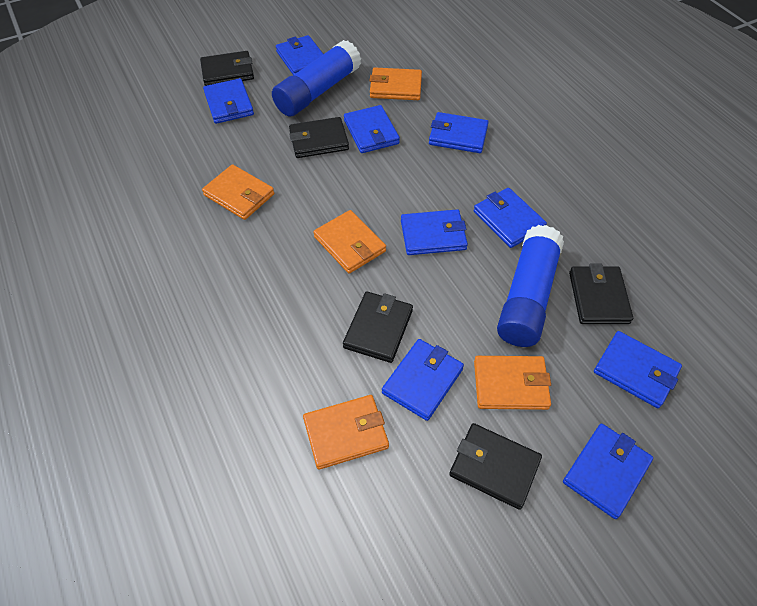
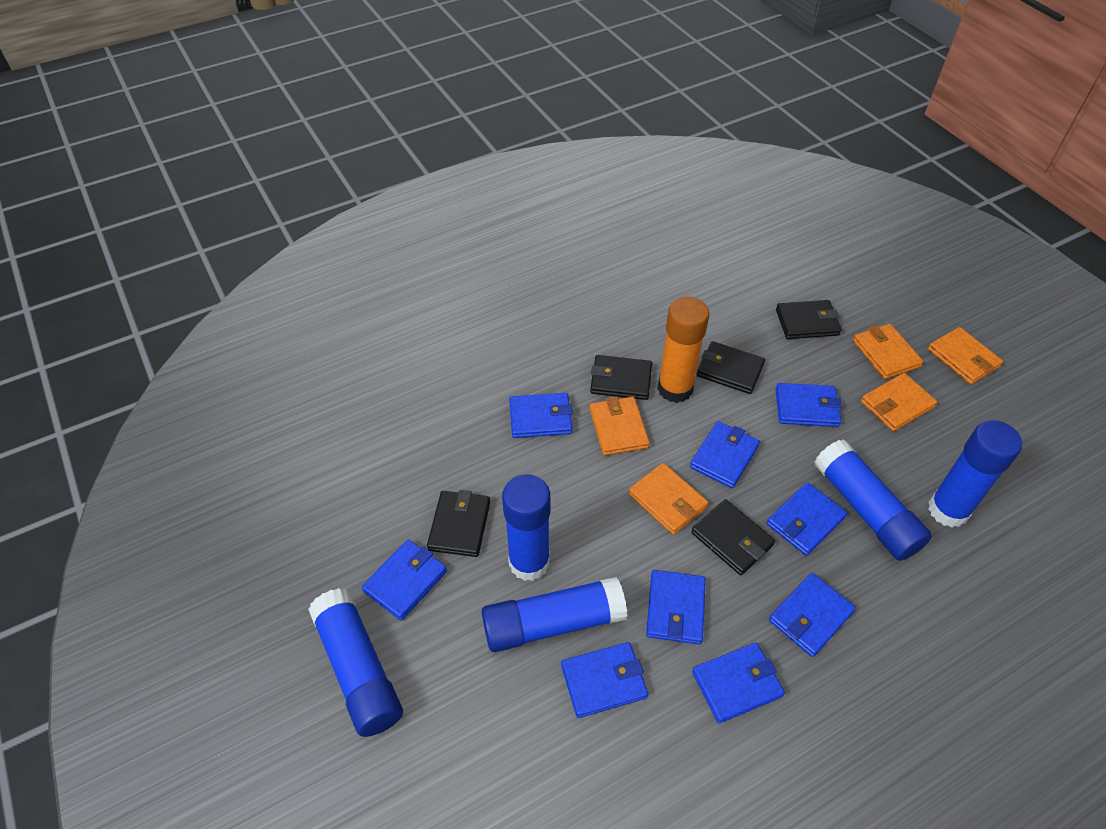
blue glue stick: 2 -> 5
orange glue stick: 0 -> 1

